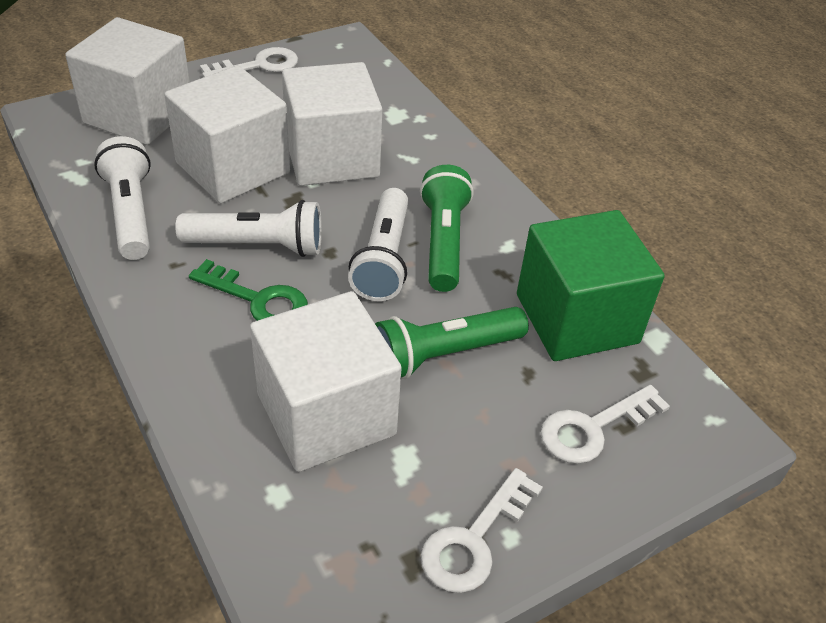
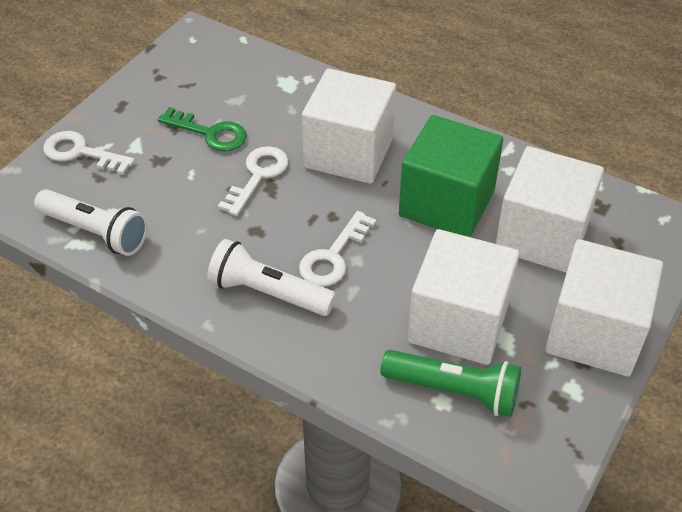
green flashlight: 2 -> 1
white flashlight: 3 -> 2

